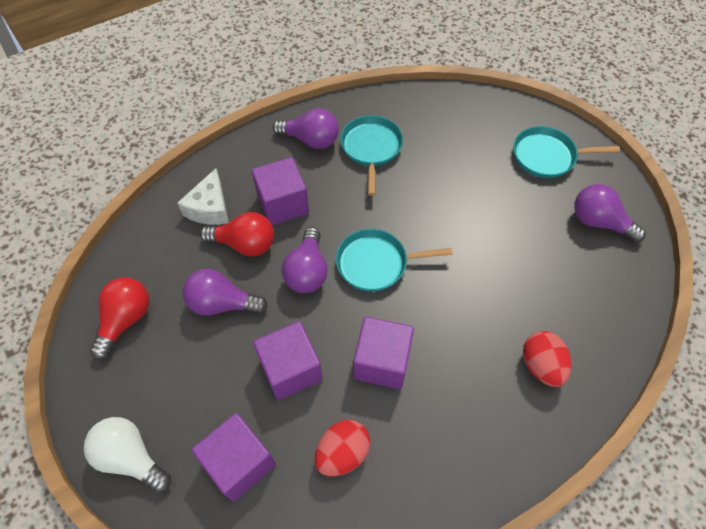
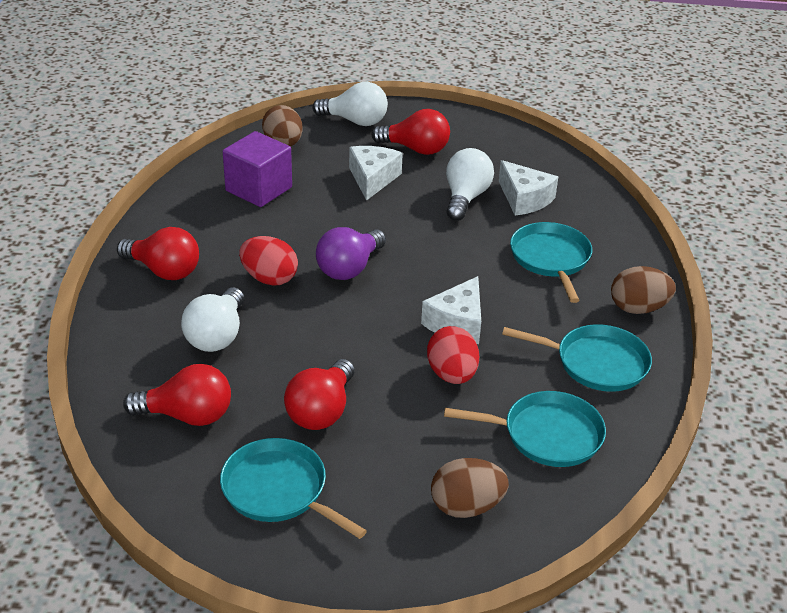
brown egg: 0 -> 3
purple cube: 4 -> 1
purple light bulb: 4 -> 1
red light bulb: 2 -> 4
turquoise pan: 3 -> 4
white cheese: 1 -> 3
white light bulb: 1 -> 3

